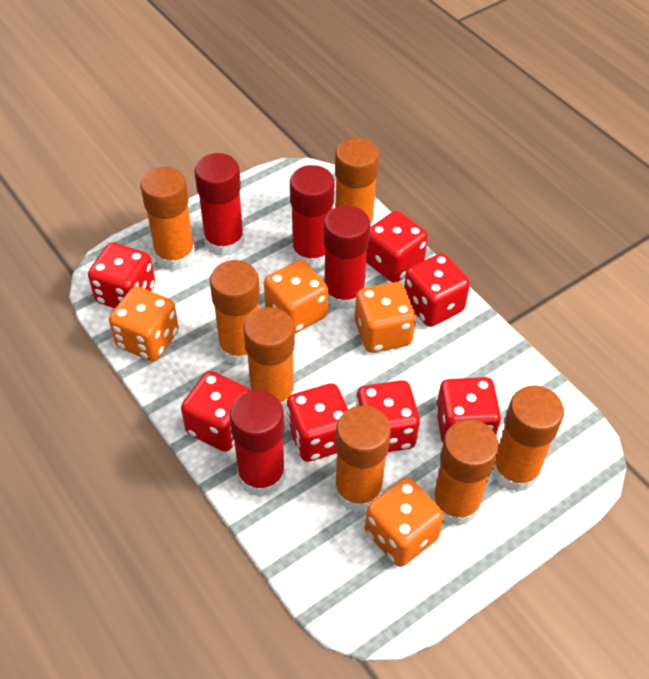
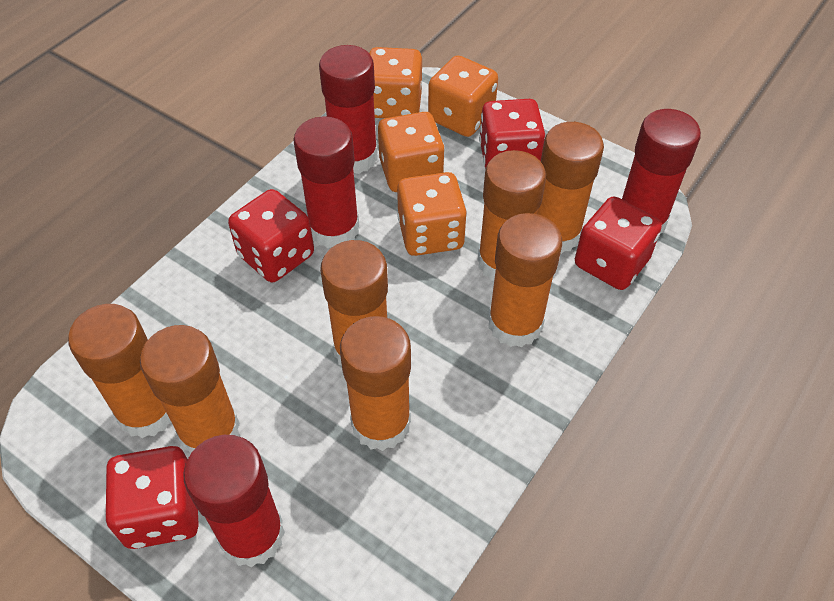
red dice: 7 -> 4

